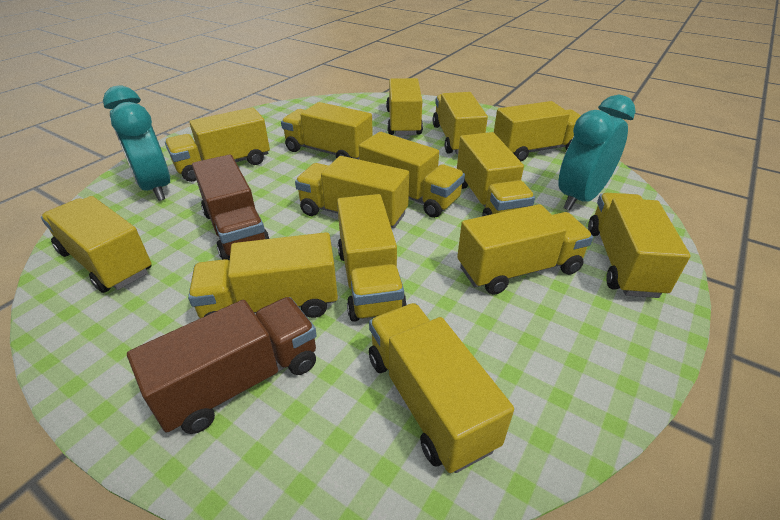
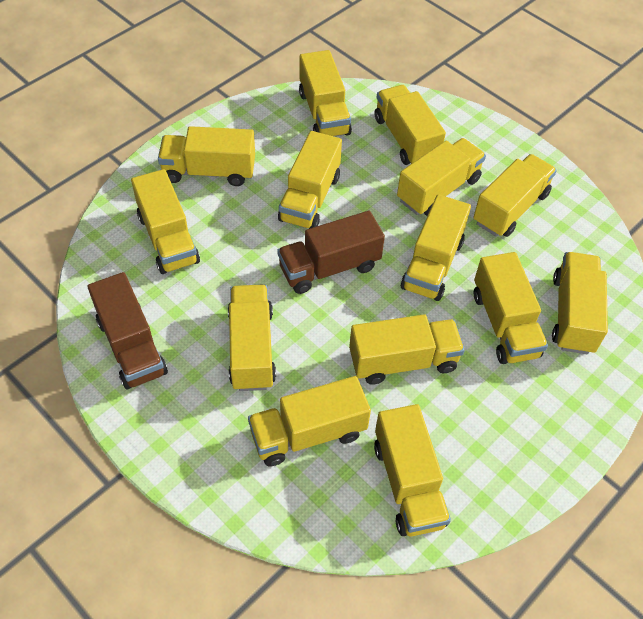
turquoise clock: 2 -> 0

